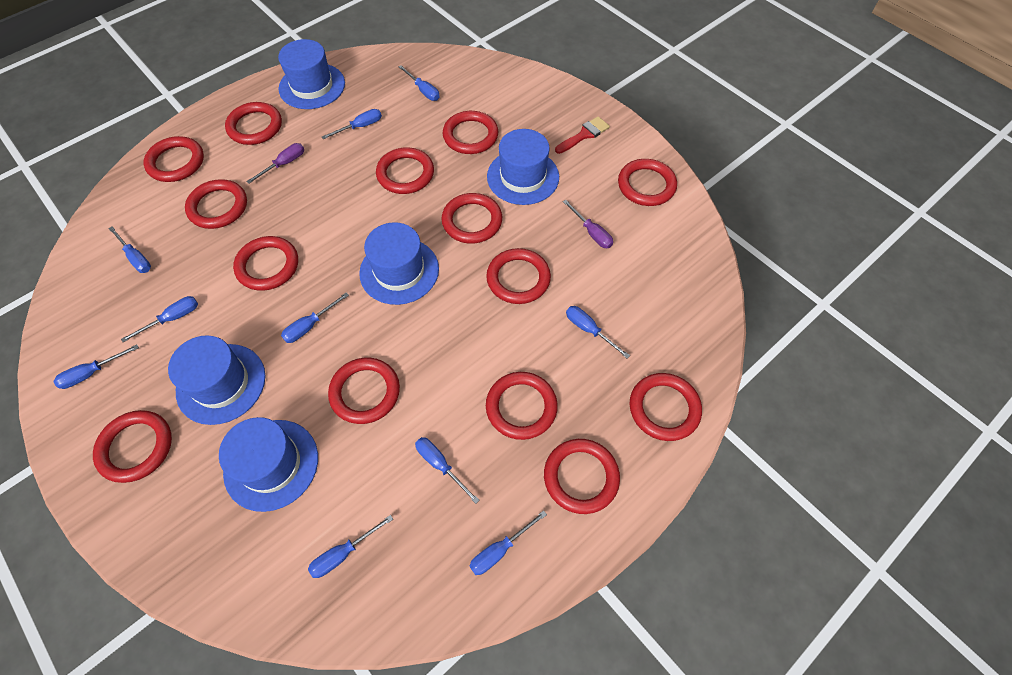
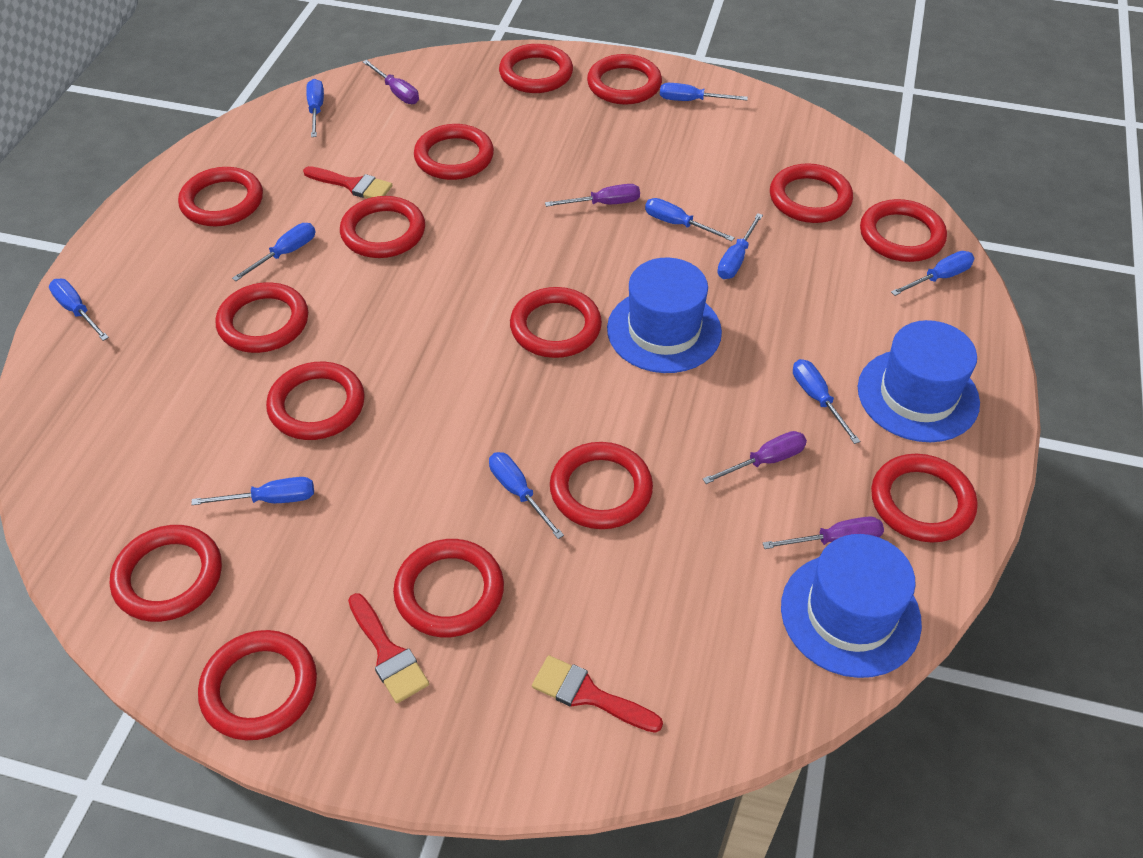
blue hat: 5 -> 3
purple screwdriver: 2 -> 4
red brush: 1 -> 3
red ring: 14 -> 15

